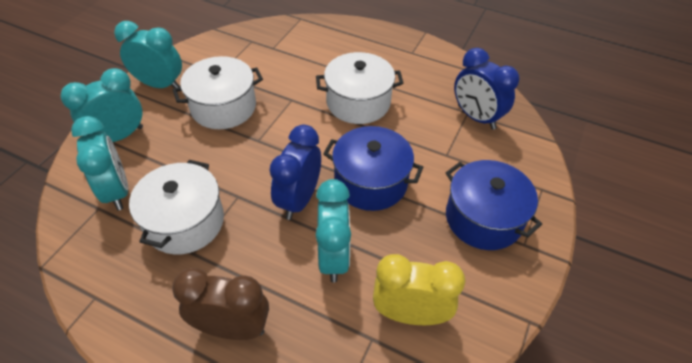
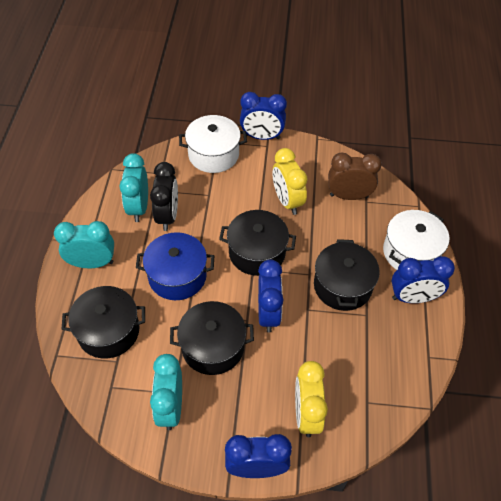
black clock: 0 -> 1
black pot: 0 -> 4
blue clock: 2 -> 4
blue pot: 2 -> 1
turquoise clock: 4 -> 3
white pot: 3 -> 2
yellow clock: 1 -> 2

